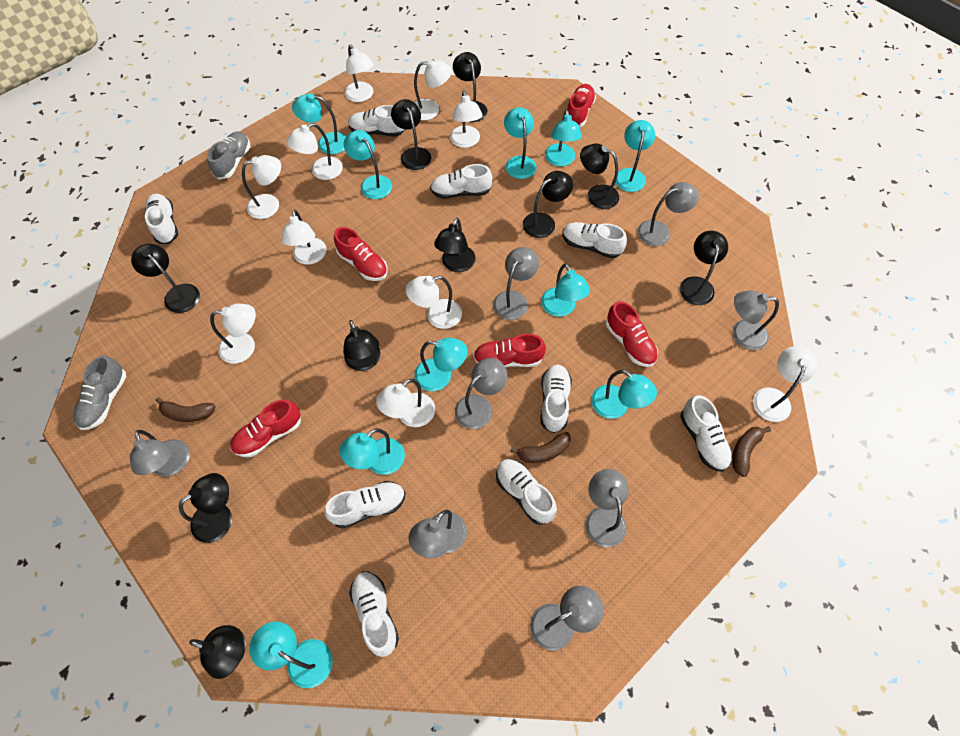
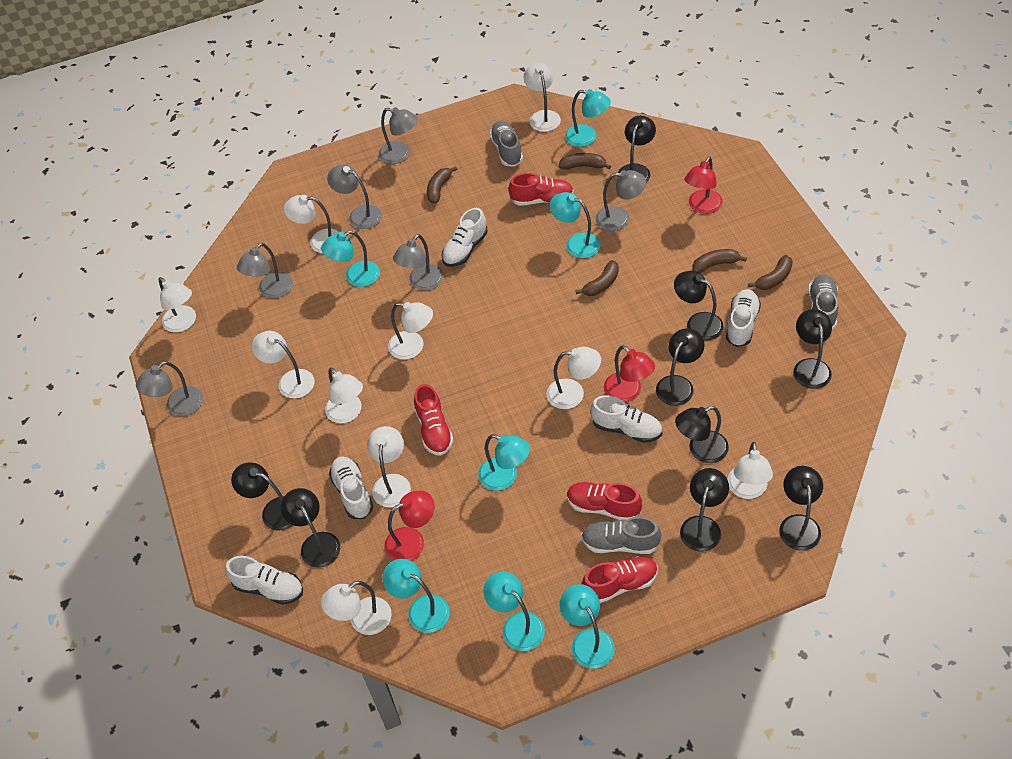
black lamp: 10 -> 9
brown banana: 3 -> 5
grey lamp: 8 -> 6
grey shoe: 2 -> 3
red lamp: 0 -> 3
red shoe: 5 -> 4
turquoise lamp: 10 -> 7
white shoe: 9 -> 5

